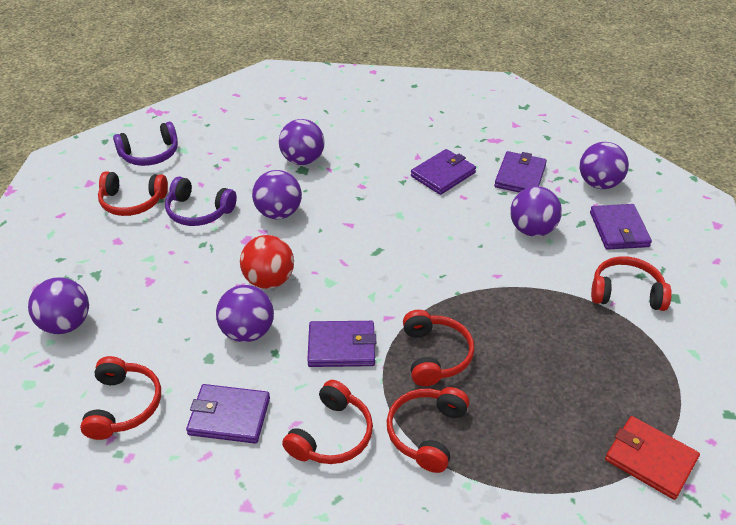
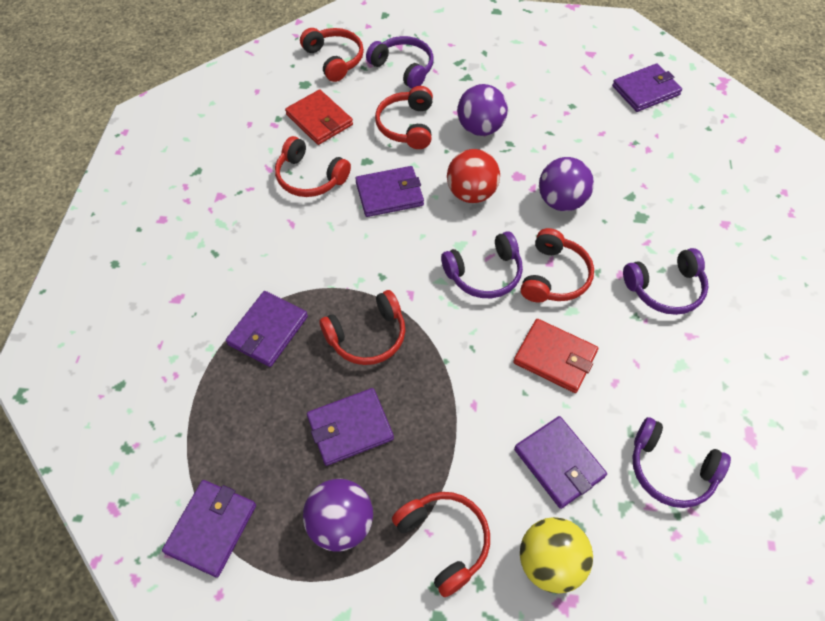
purple ball: 6 -> 3
purple headphones: 2 -> 4
purple wallet: 5 -> 6
red wallet: 1 -> 2
yellow ball: 0 -> 1

